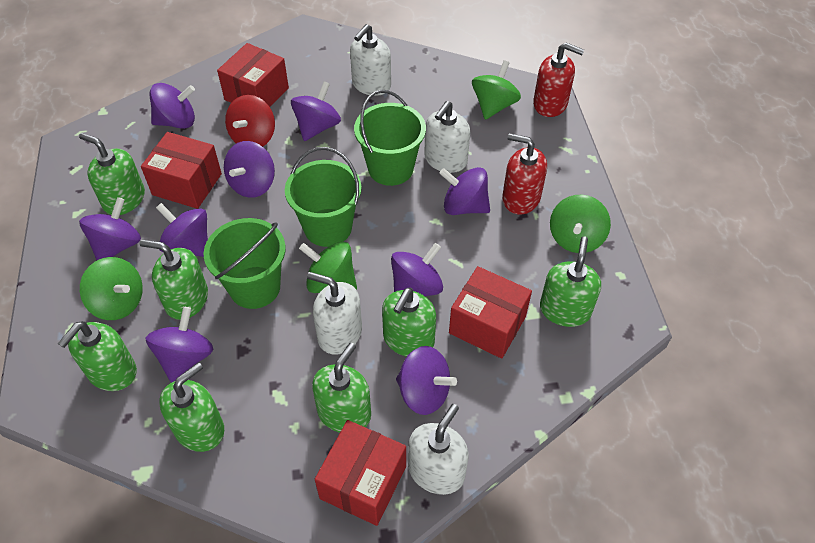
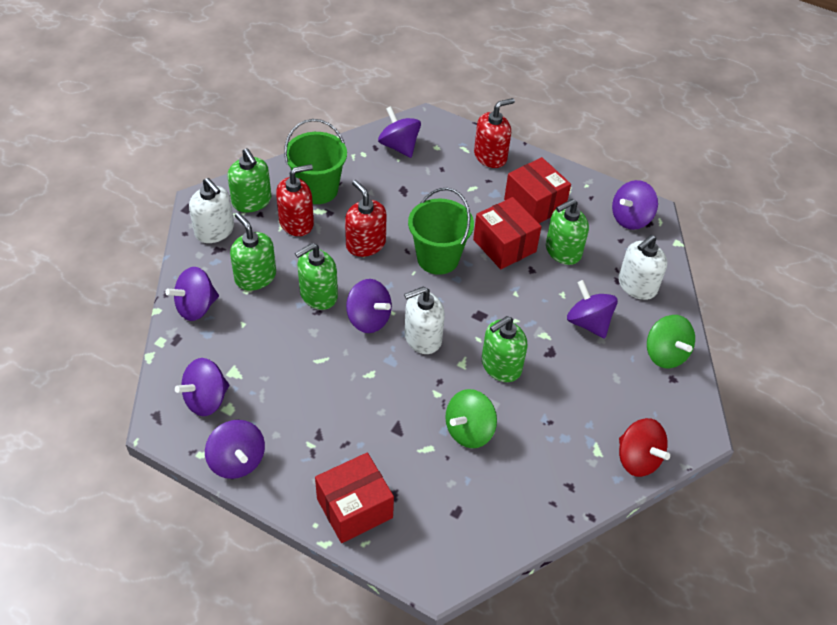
green bucket: 3 -> 2
green soap dispenser: 7 -> 5
green spinning top: 4 -> 2
purple spinning top: 9 -> 7
red box: 4 -> 3
red soap dispenser: 2 -> 3
white soap dispenser: 4 -> 3

